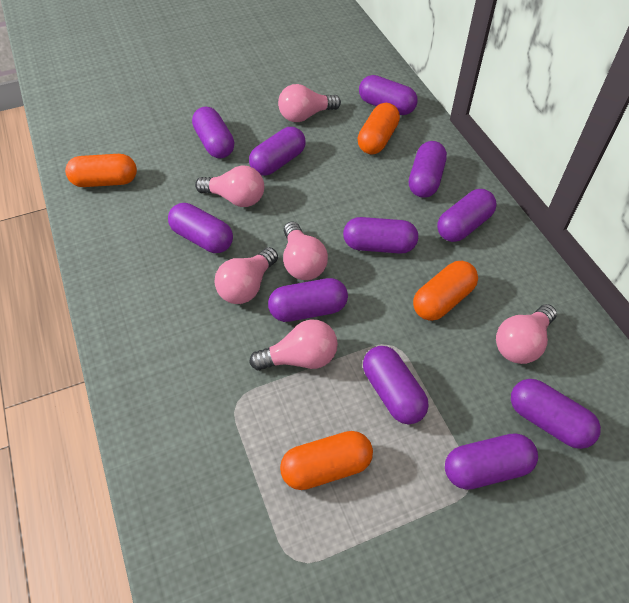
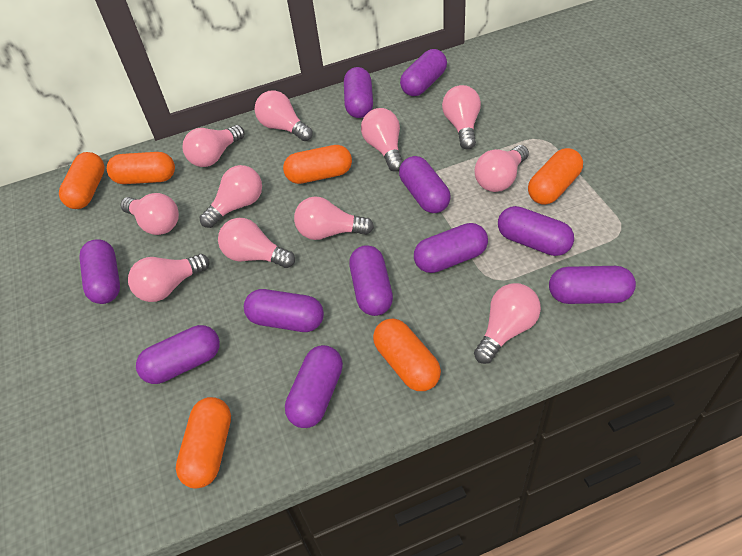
orange capsule: 4 -> 6
pink light bulb: 6 -> 11

